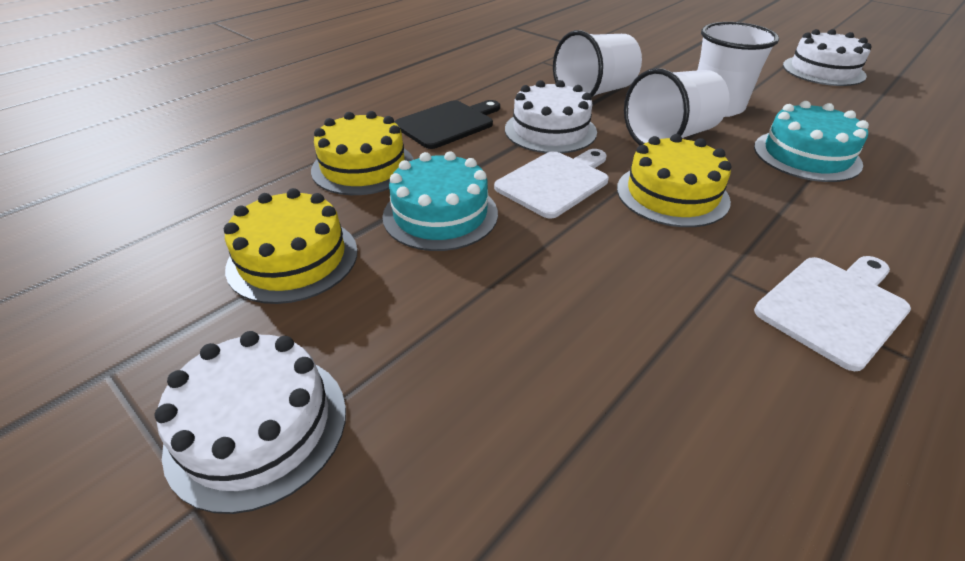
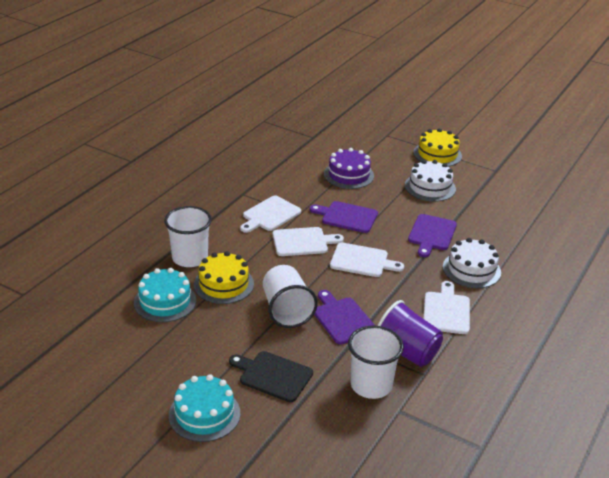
purple cake: 0 -> 1
purple cup: 0 -> 1
purple cutting board: 0 -> 3
white cake: 3 -> 2
white cutting board: 2 -> 4
yellow cake: 3 -> 2

